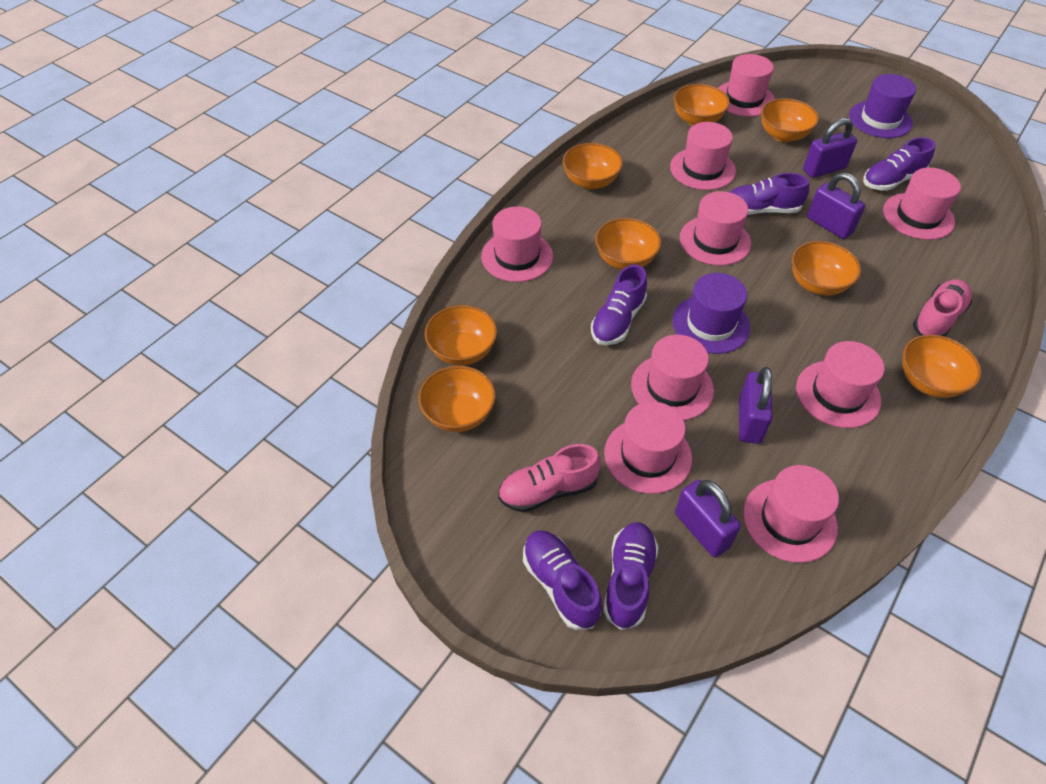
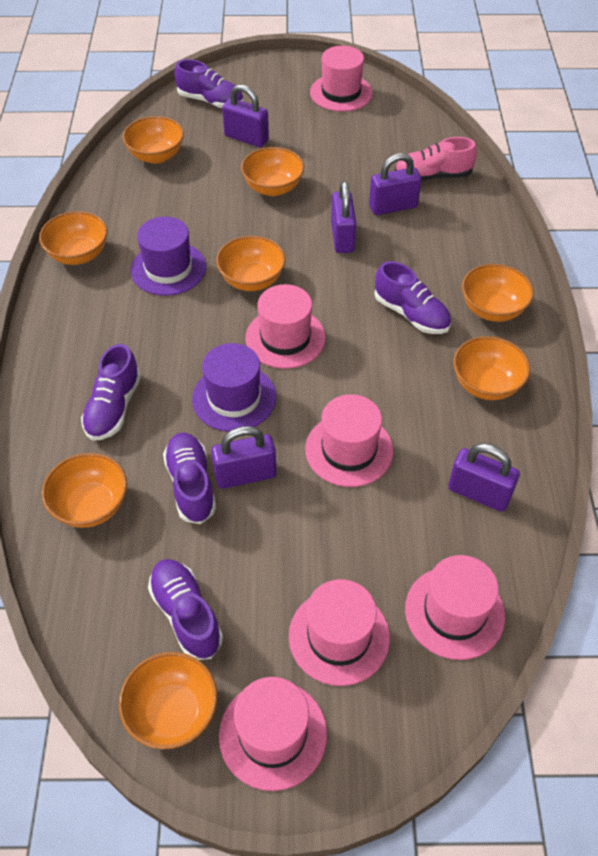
pink hat: 9 -> 6
pink shoe: 2 -> 1
purple padlock: 4 -> 5

